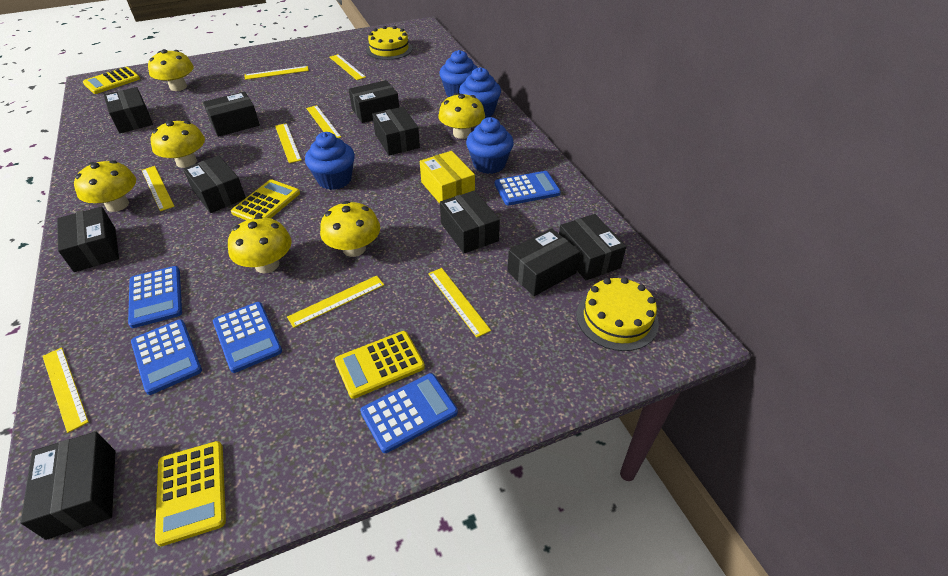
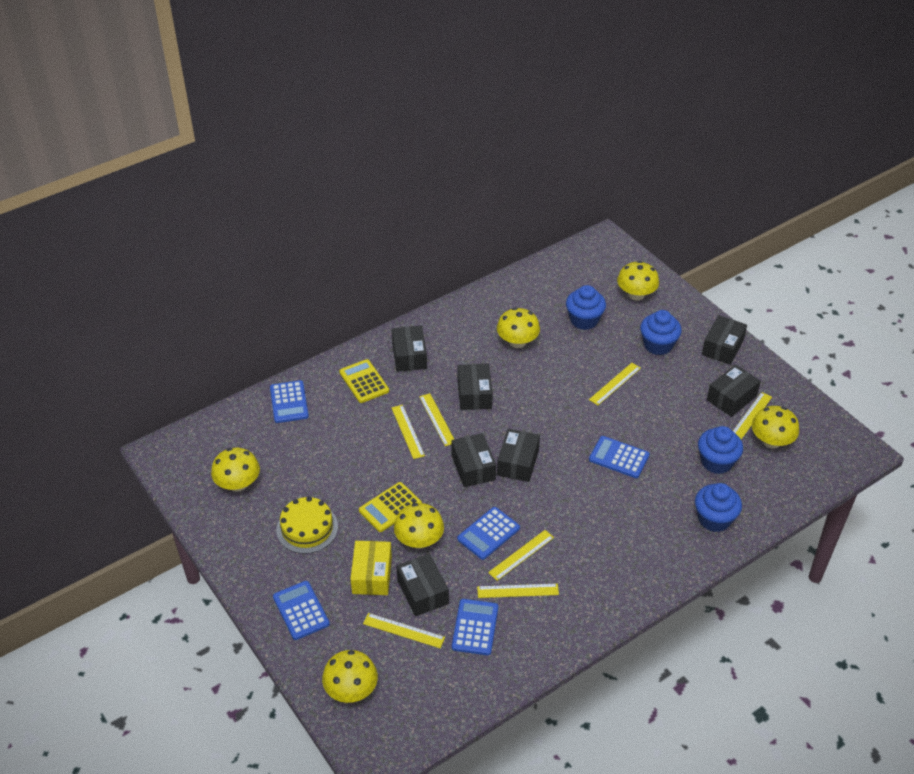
black box: 10 -> 7
yellow cake: 2 -> 1
yellow calculator: 4 -> 2
yellow ruler: 8 -> 7

